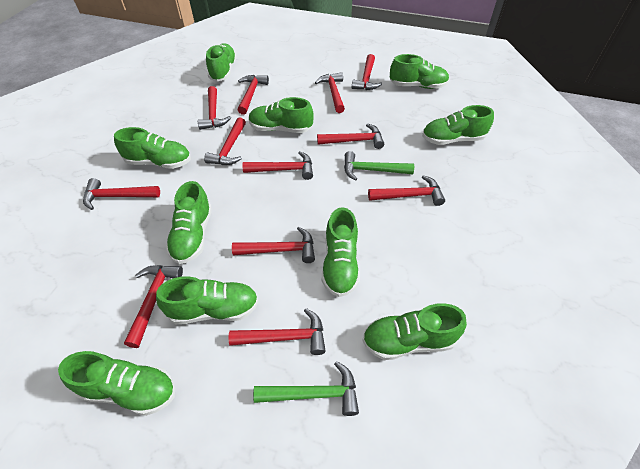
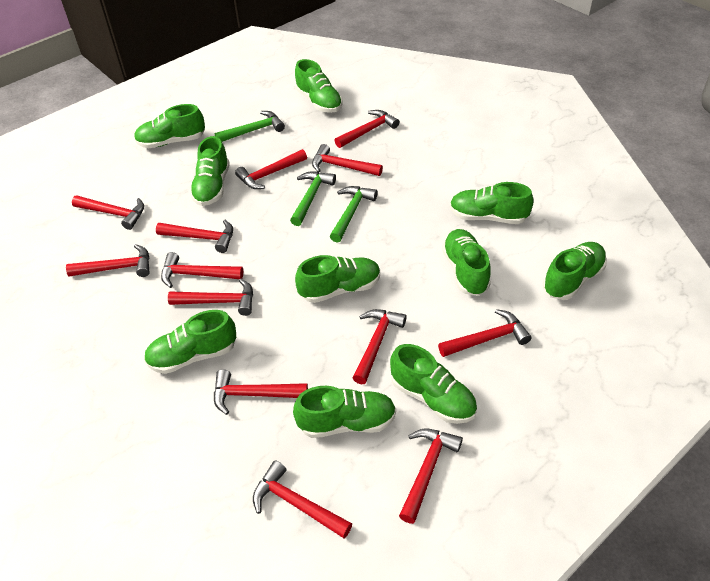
green hammer: 2 -> 3
red hammer: 12 -> 13

